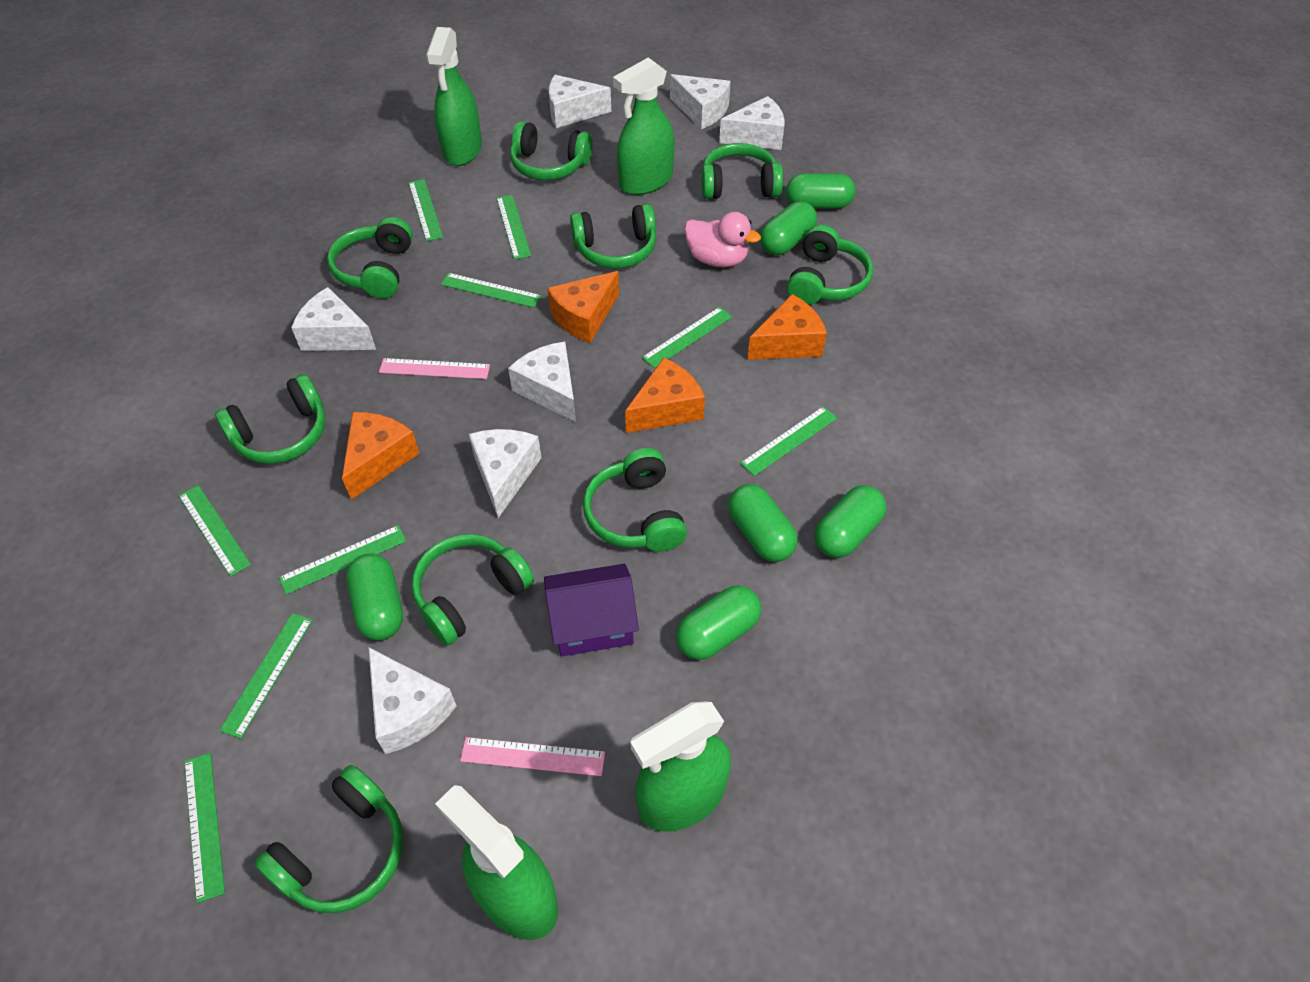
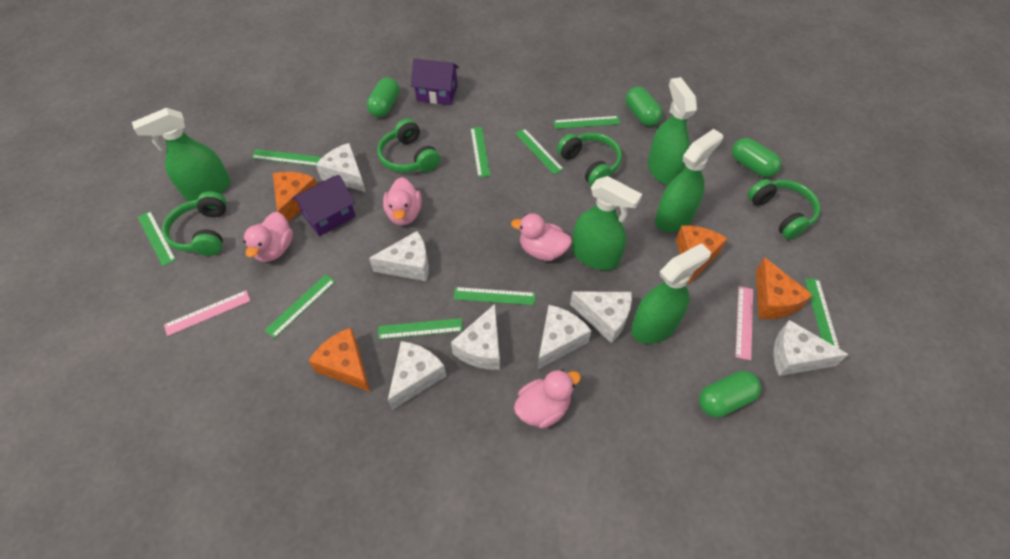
green capsule: 6 -> 4
green headphones: 9 -> 4
green spray bottle: 4 -> 5
pink duck: 1 -> 4
purple house: 1 -> 2

